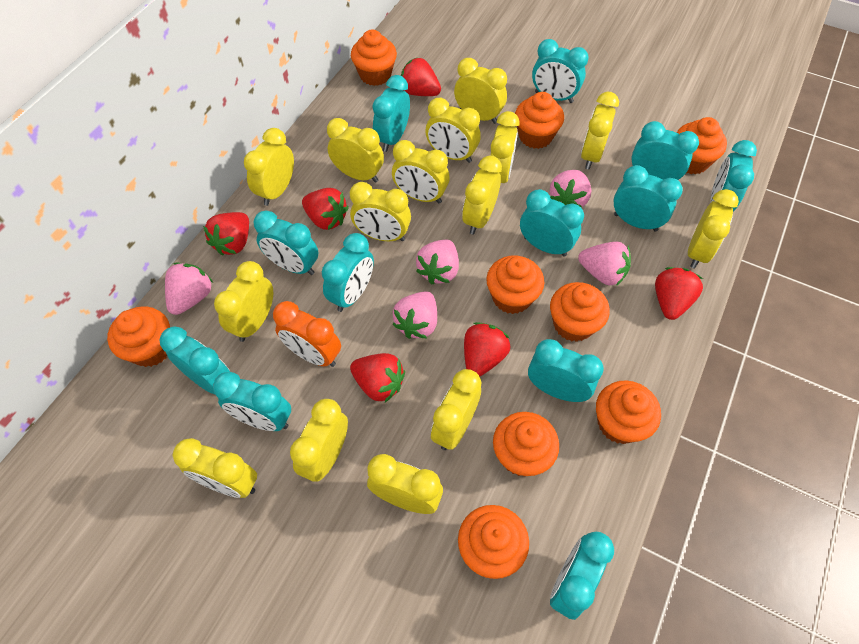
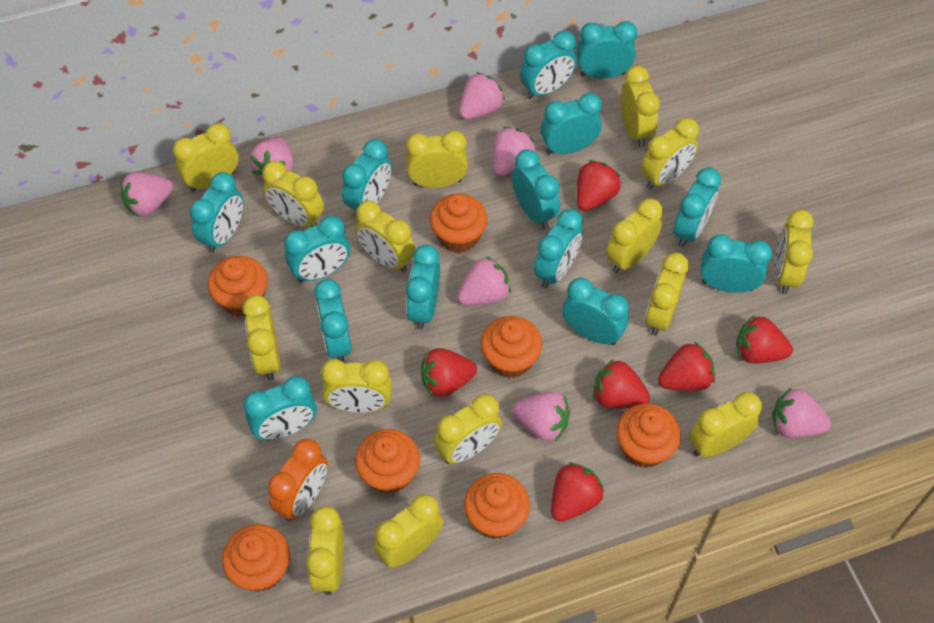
orange cupcake: 9 -> 7
pink strawberry: 5 -> 7
turquoise clock: 12 -> 14

